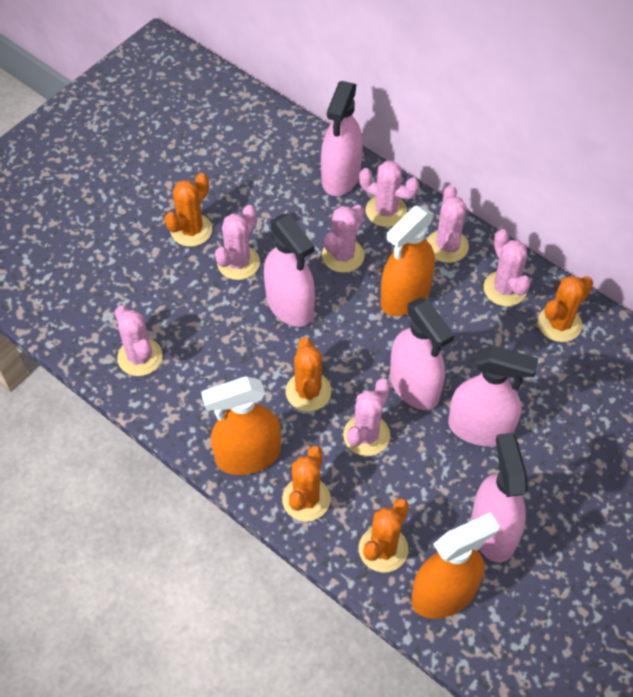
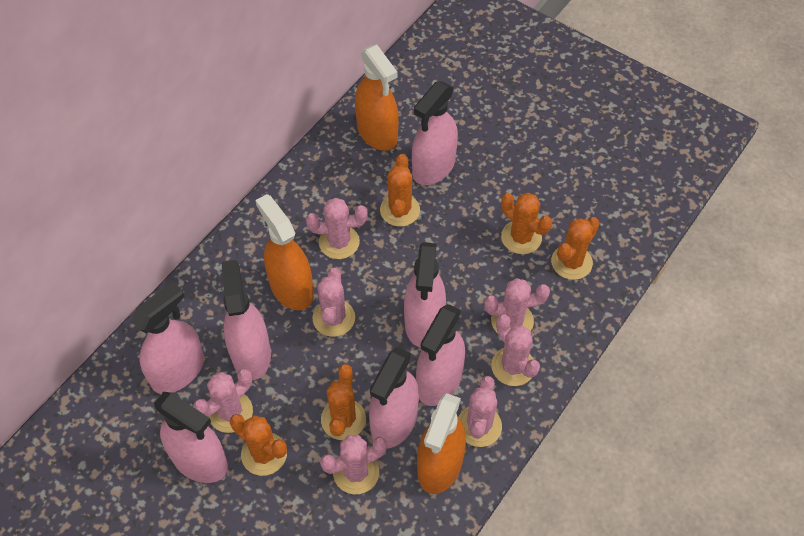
pink spray bottle: 5 -> 7

